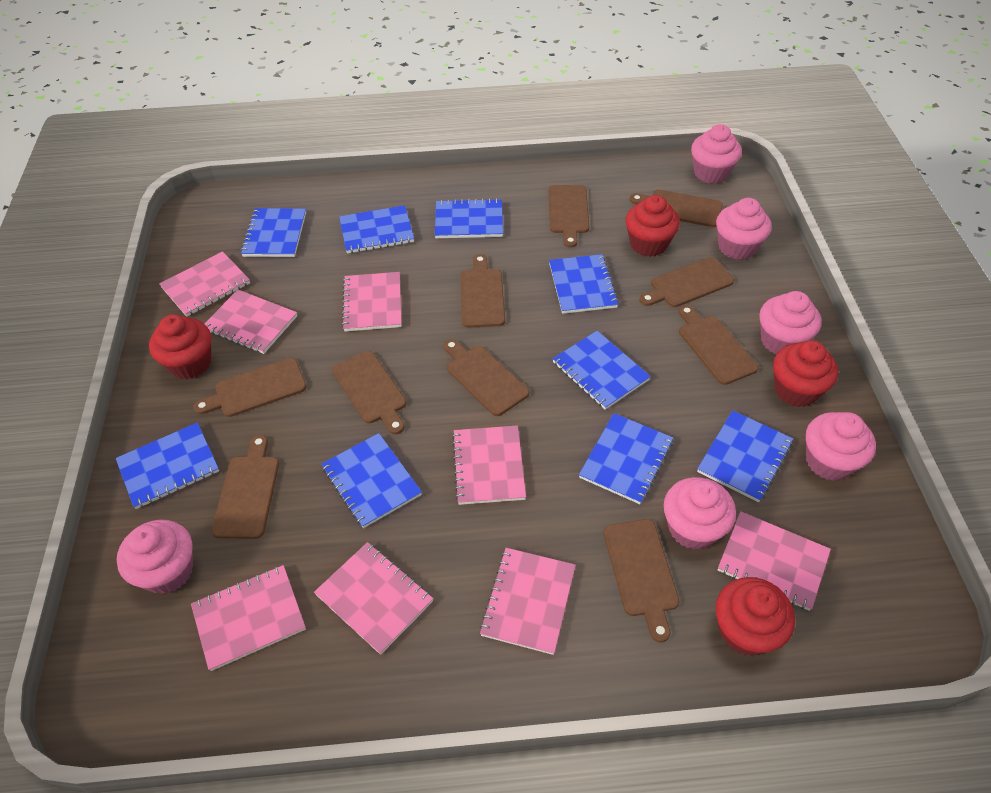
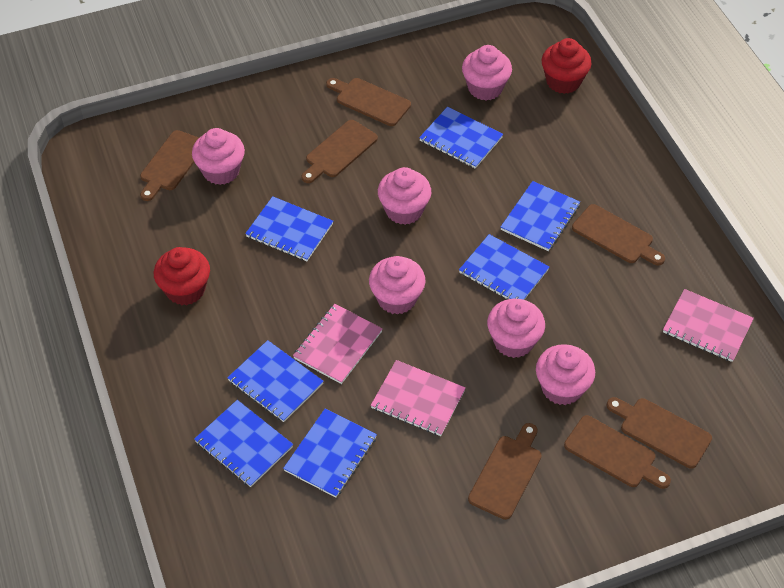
blue notebook: 9 -> 7
brown cutting board: 10 -> 7
pink notebook: 8 -> 3
red cupcake: 4 -> 2

